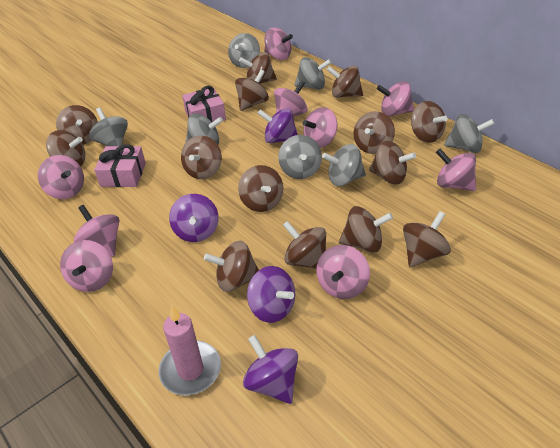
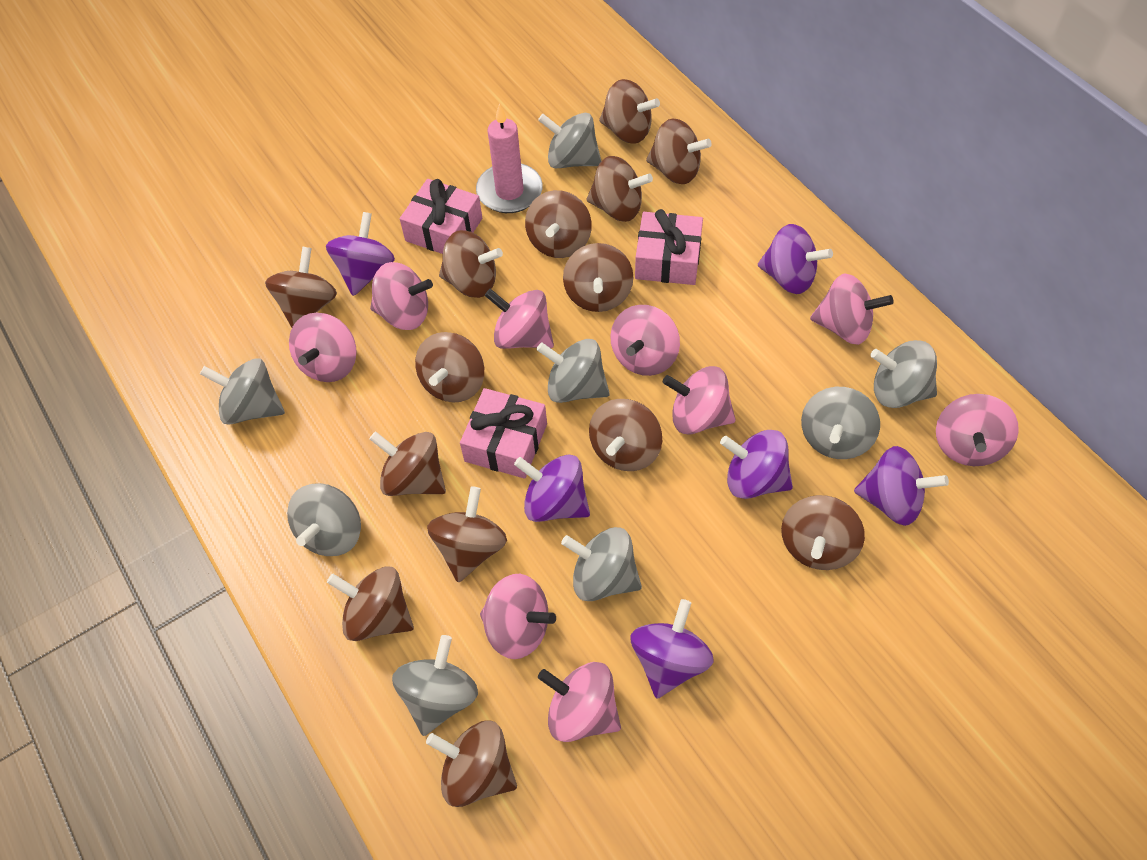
grey spinning top: 7 -> 8
pink gift: 2 -> 3
purple spinning top: 4 -> 6

